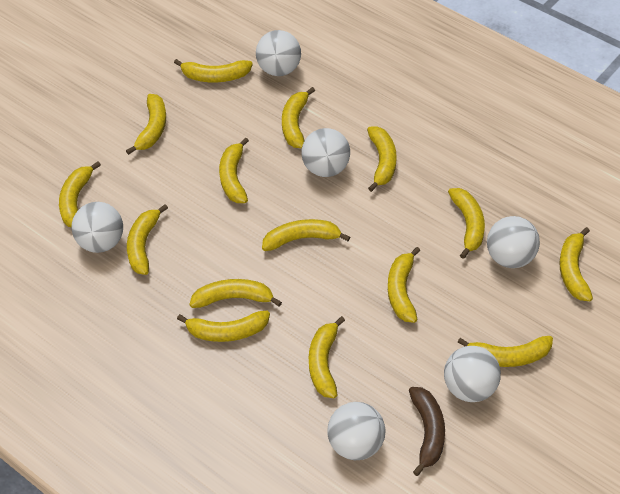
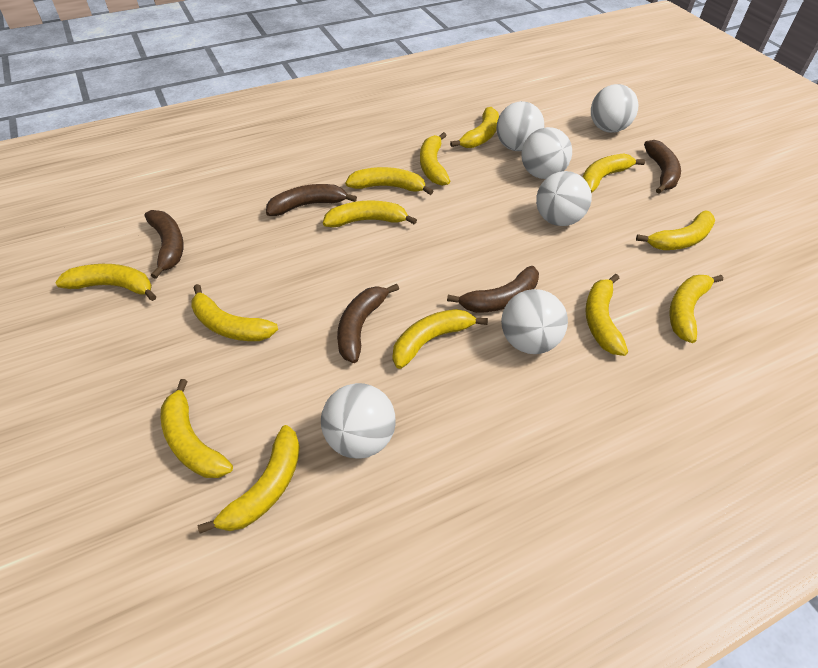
brown banana: 1 -> 5
yellow banana: 15 -> 13

